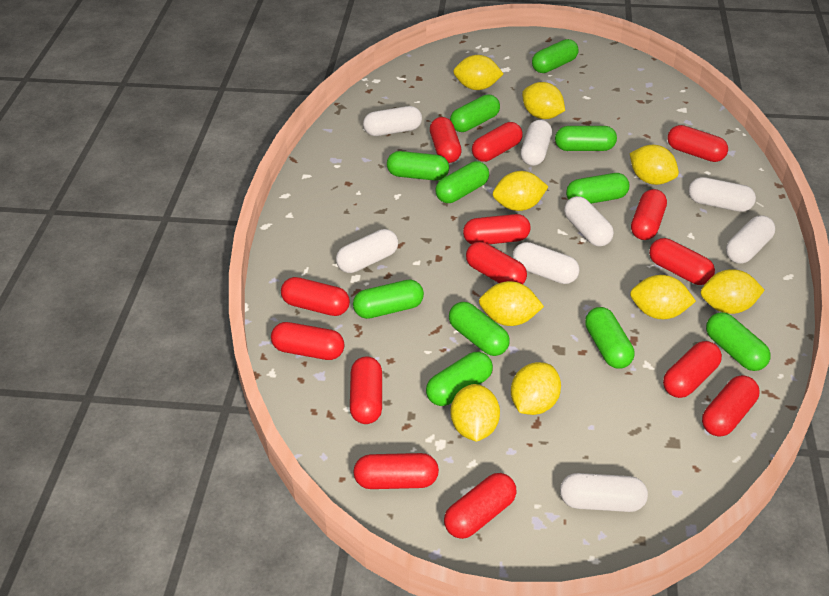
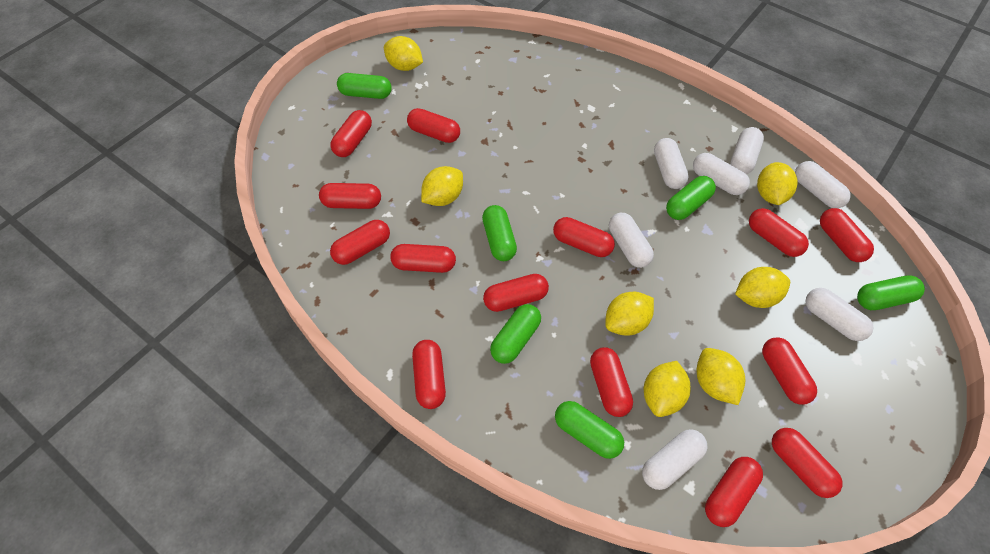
green capsule: 11 -> 6
white capsule: 8 -> 7
yellow lemon: 9 -> 7

